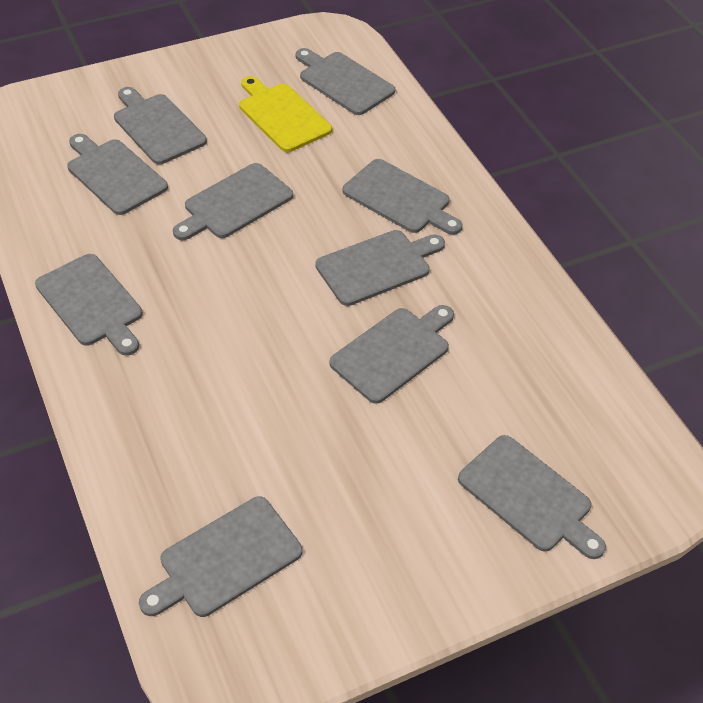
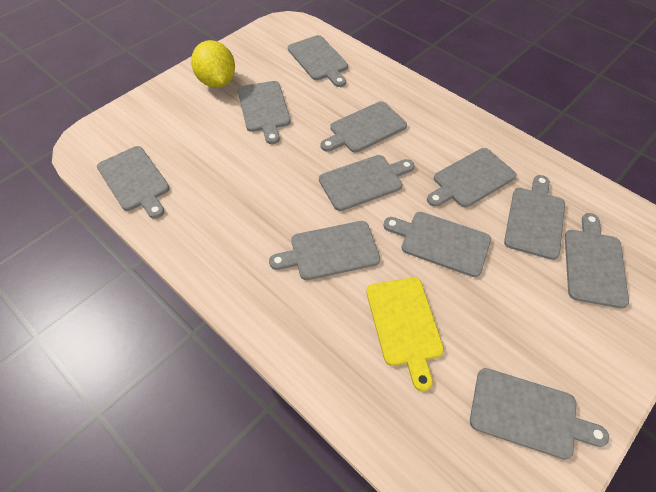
grey cutting board: 10 -> 11
yellow lemon: 0 -> 1

